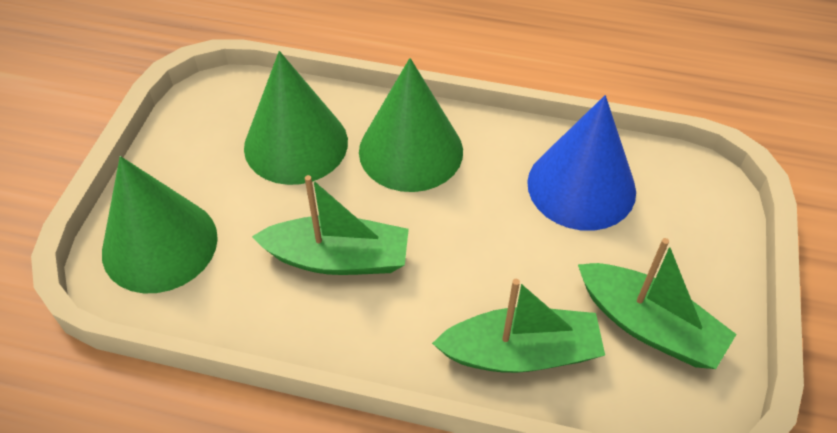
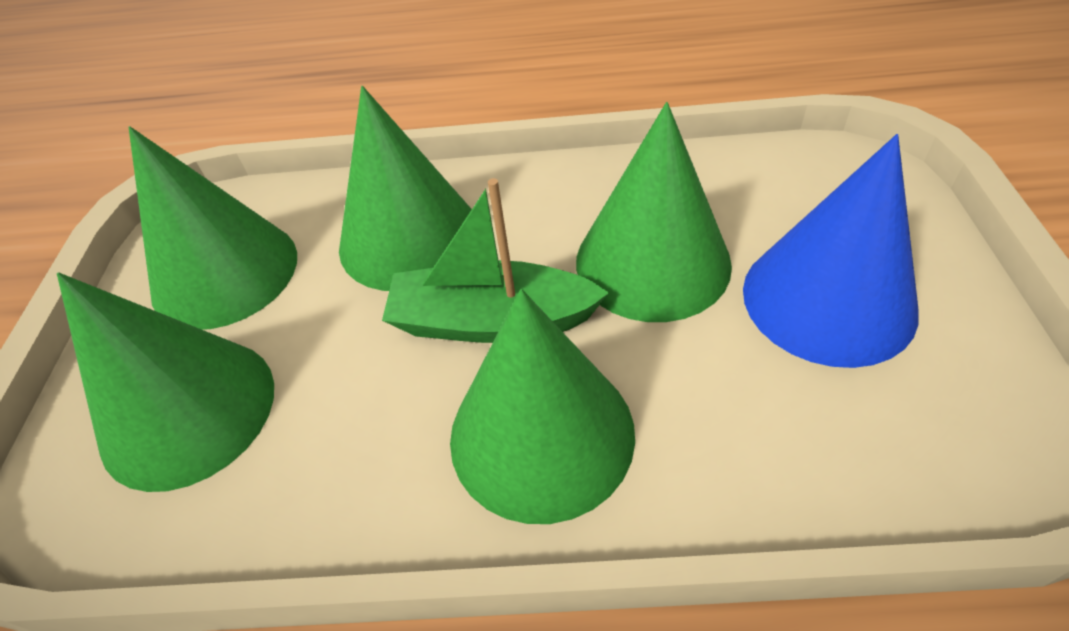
green boat: 3 -> 1
green cone: 3 -> 5

